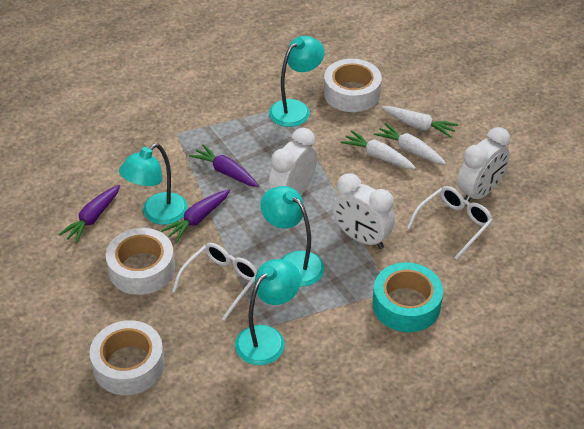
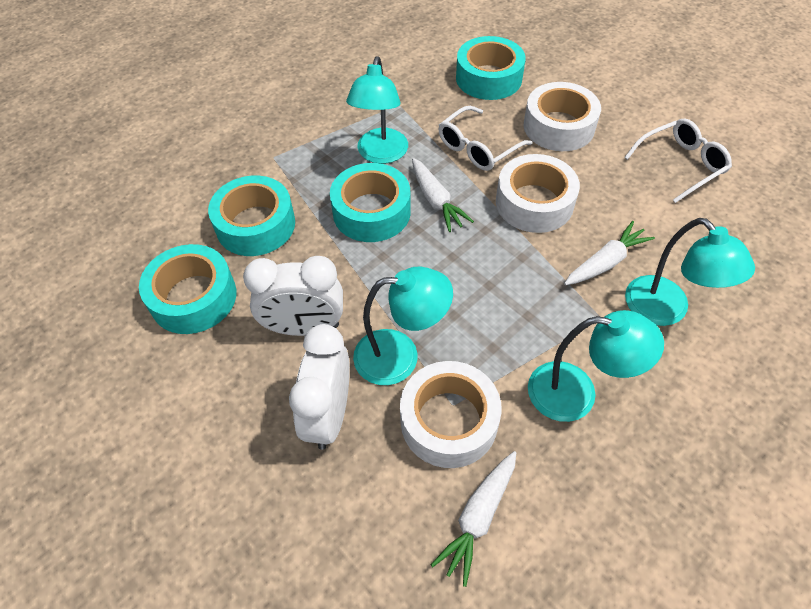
purple carrot: 3 -> 0
turquoise tape: 1 -> 4
white clock: 3 -> 2

